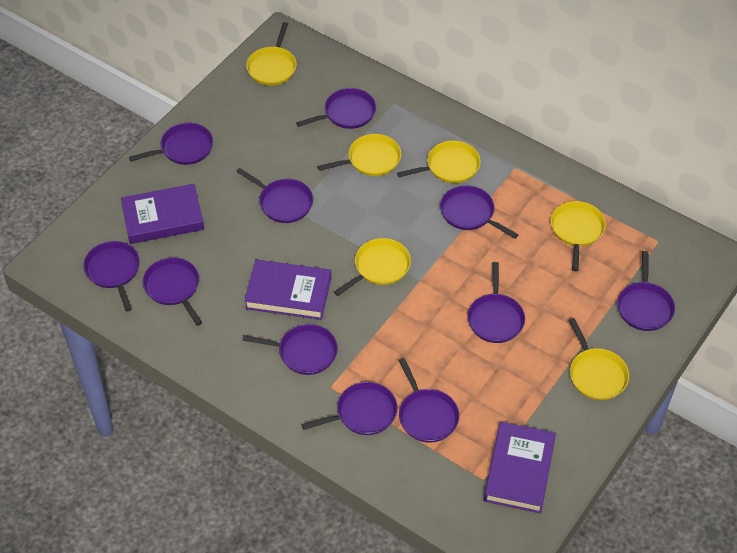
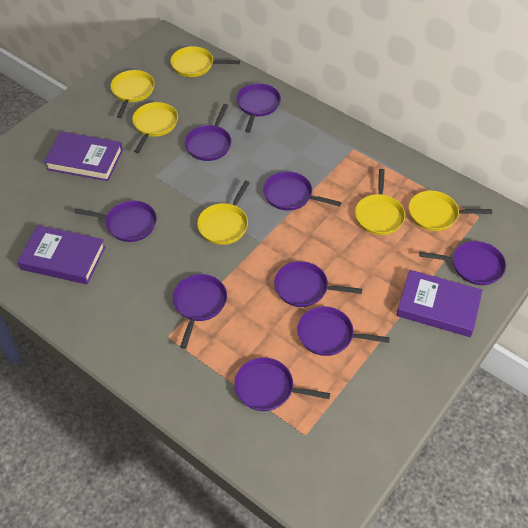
purple pan: 11 -> 9

